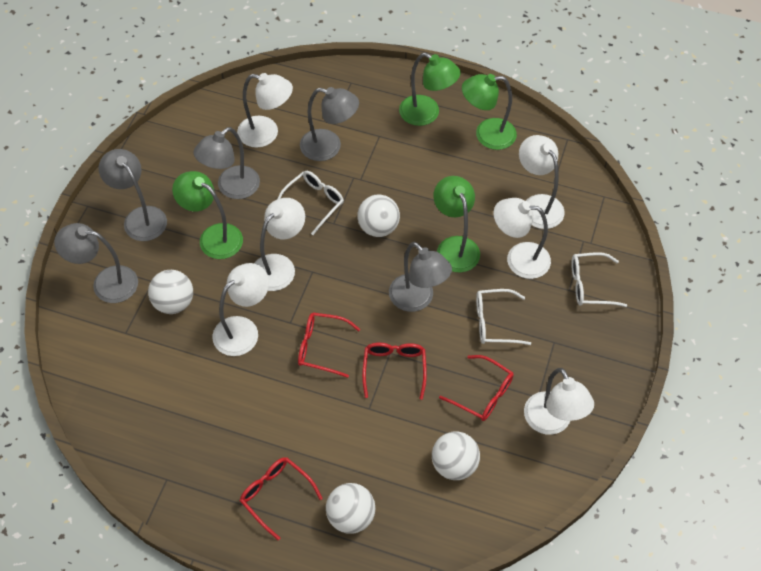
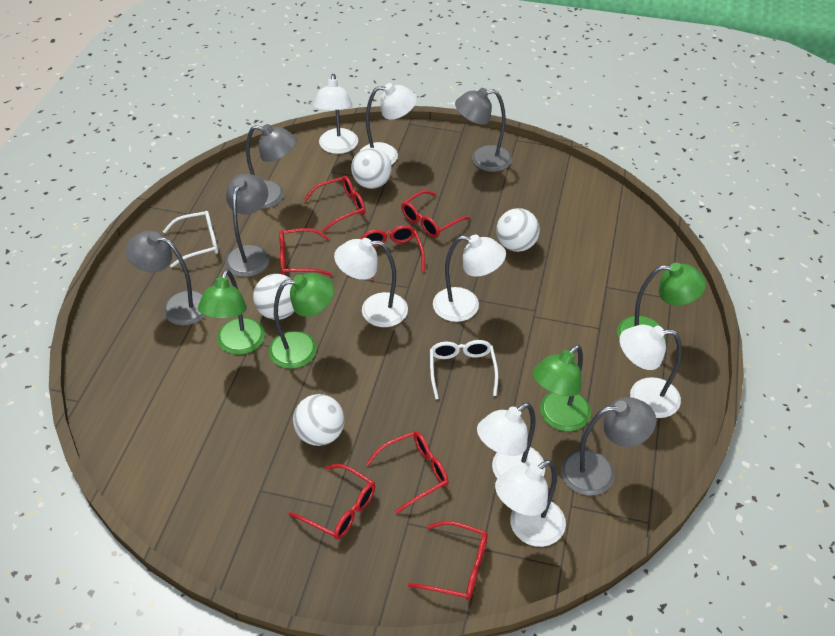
red glasses: 4 -> 7
white glasses: 3 -> 2
white lamp: 6 -> 7

